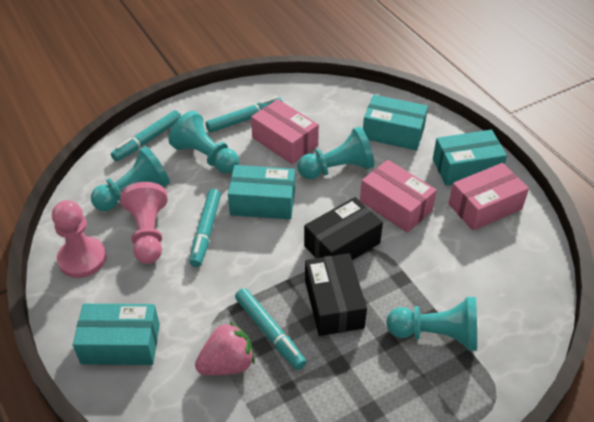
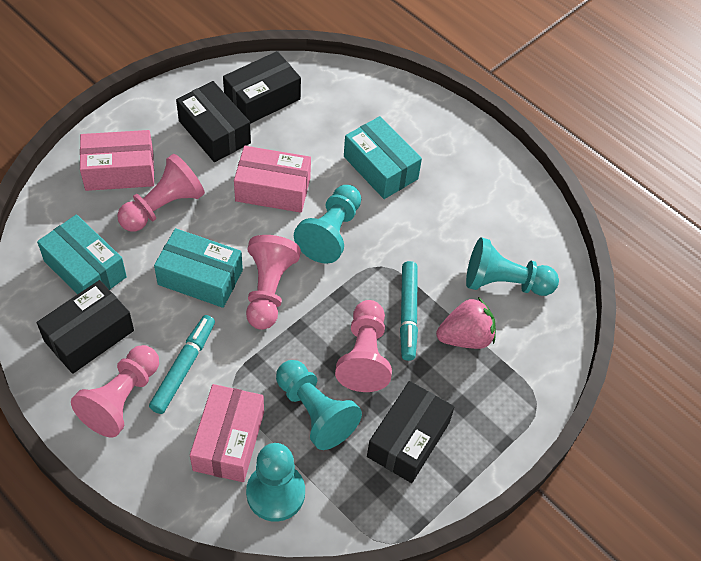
black box: 2 -> 4
pink pawn: 2 -> 4
turquoise box: 4 -> 3
turquoise marker: 4 -> 2

